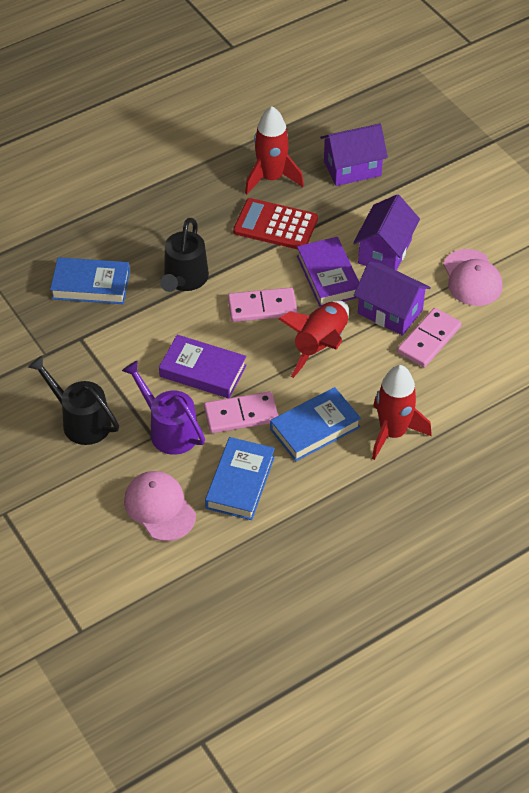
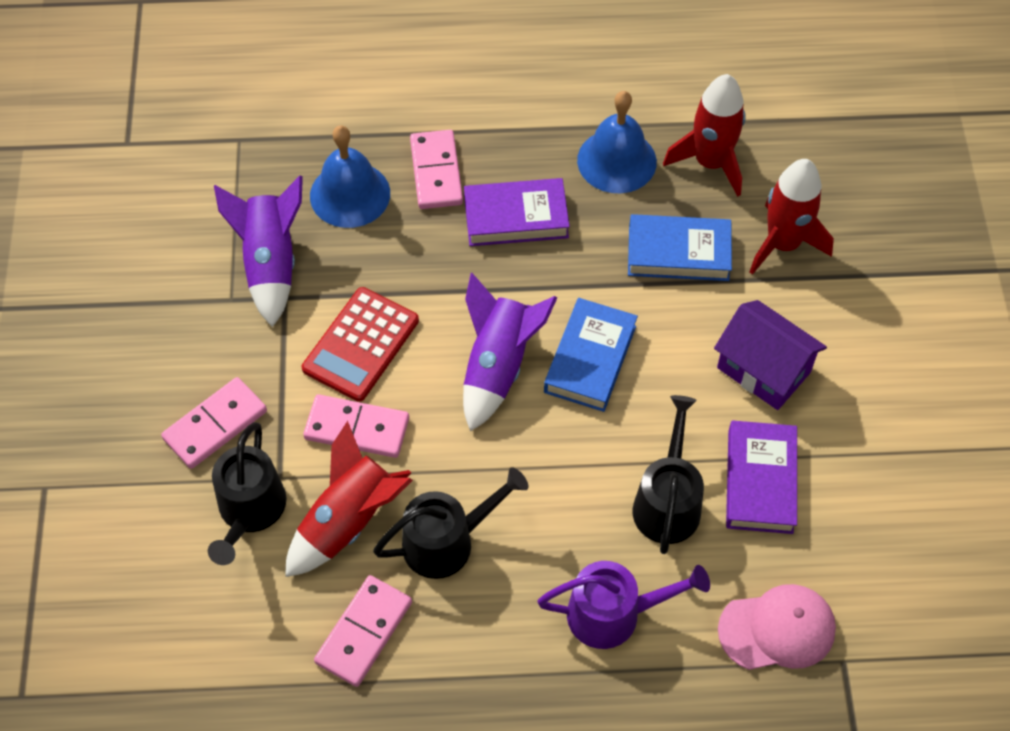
black watering can: 2 -> 3
blue bell: 0 -> 2
blue book: 3 -> 2
pink cap: 2 -> 1
pink domino: 3 -> 4
purple house: 3 -> 1
purple rocket: 0 -> 2

